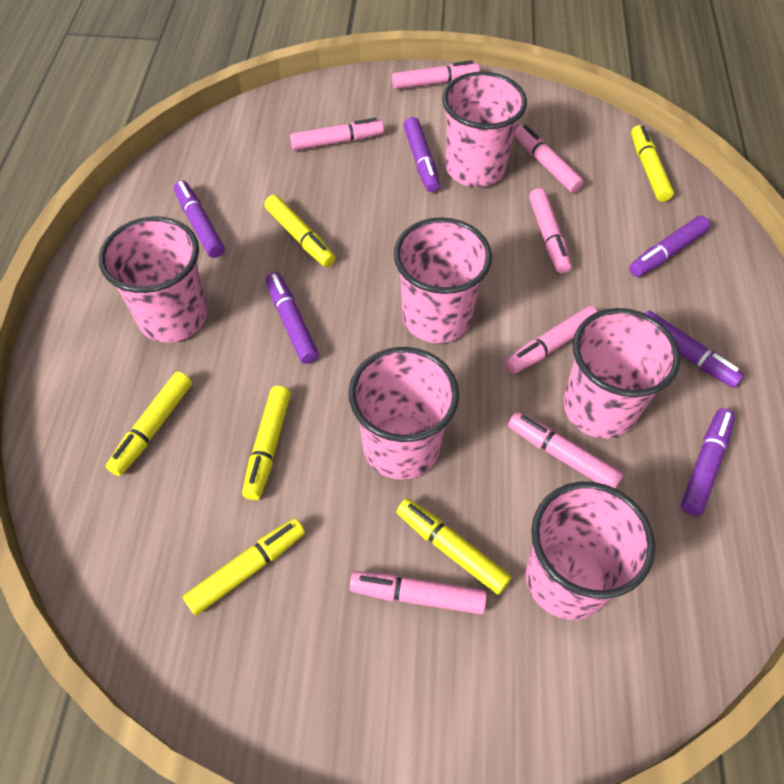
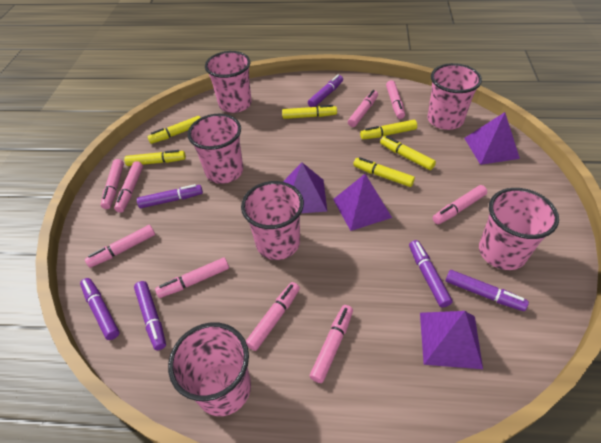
pink marker: 7 -> 9
purple pyramid: 0 -> 4

